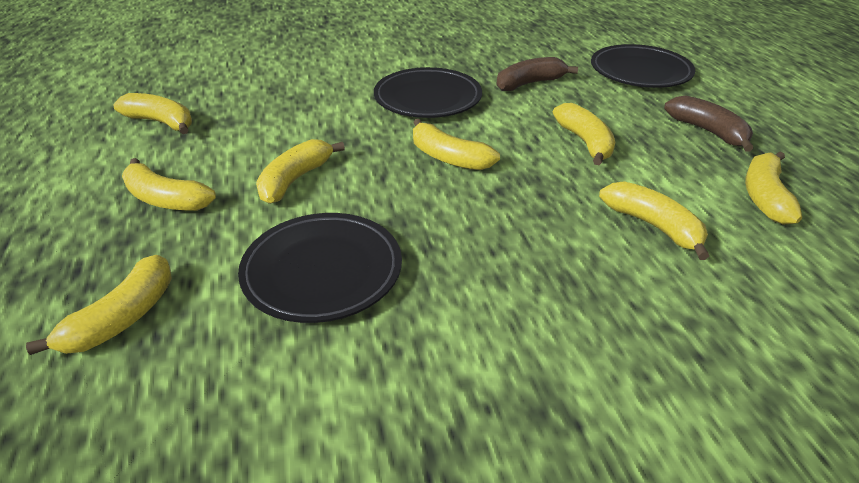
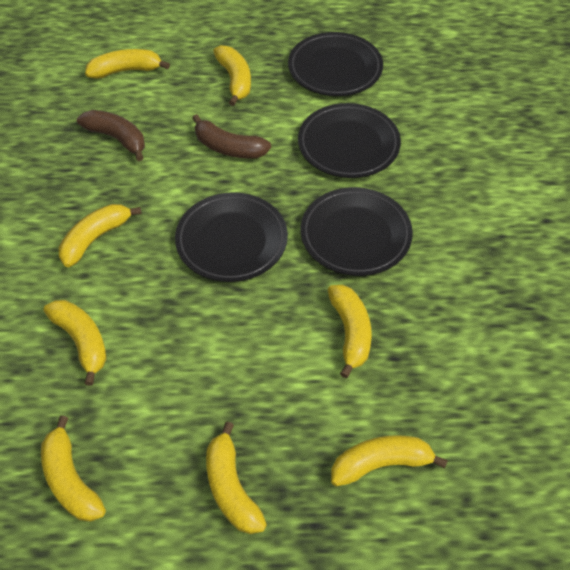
black plate: 3 -> 4

